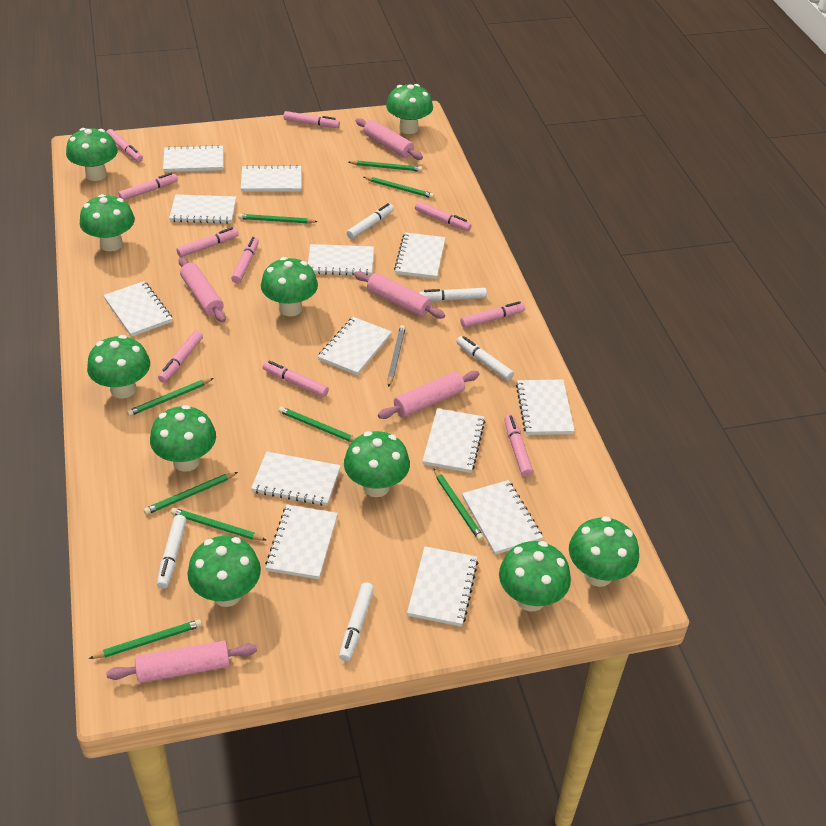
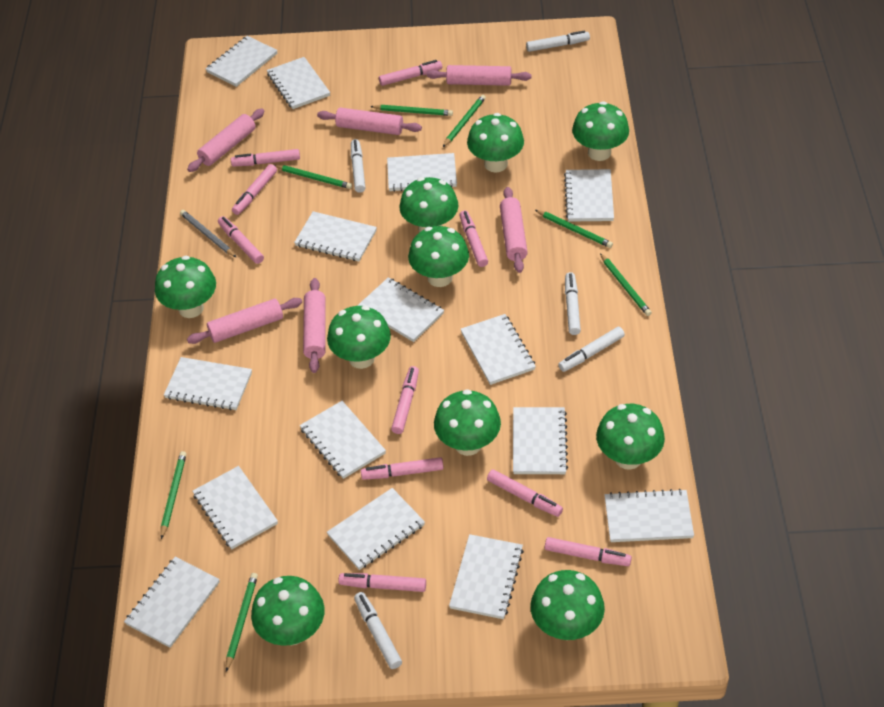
green pencil: 9 -> 7
pink rolling pin: 5 -> 6
white notebook: 13 -> 15

